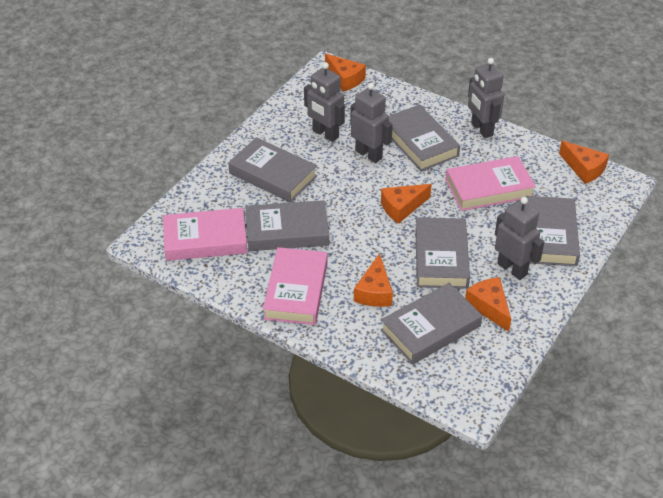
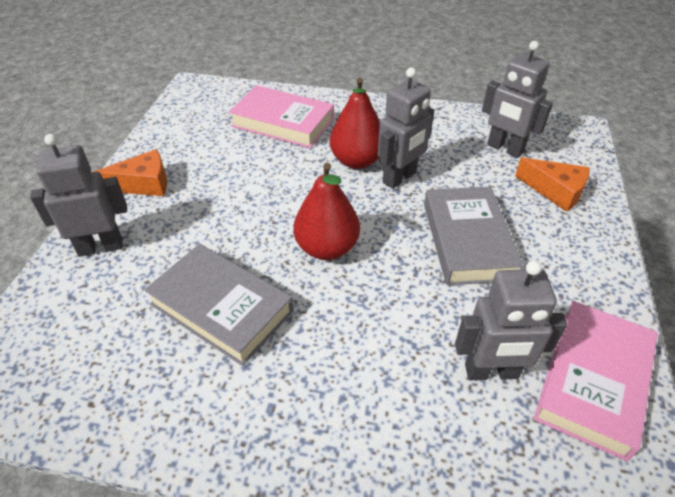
grey book: 6 -> 2
orange cheese: 5 -> 2
pink book: 3 -> 2
red pear: 0 -> 2

